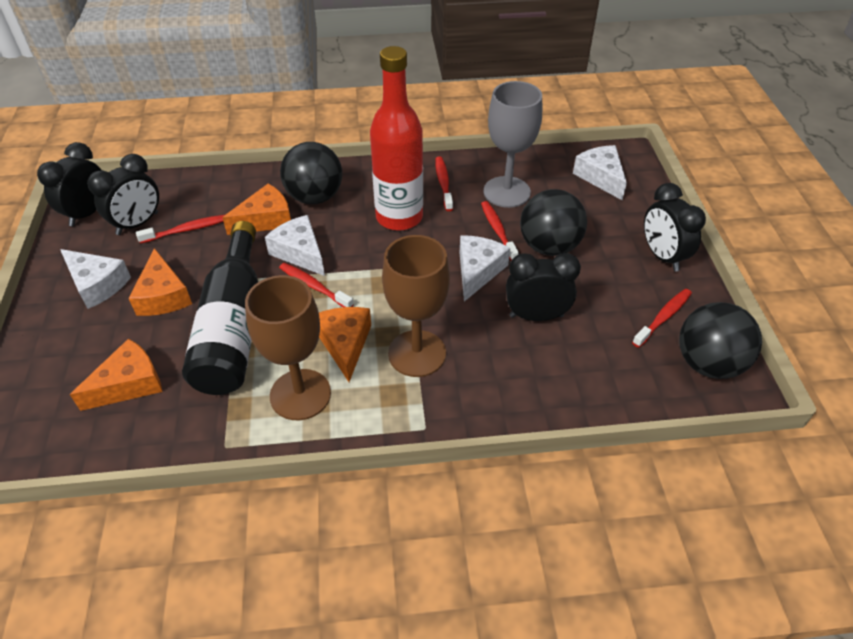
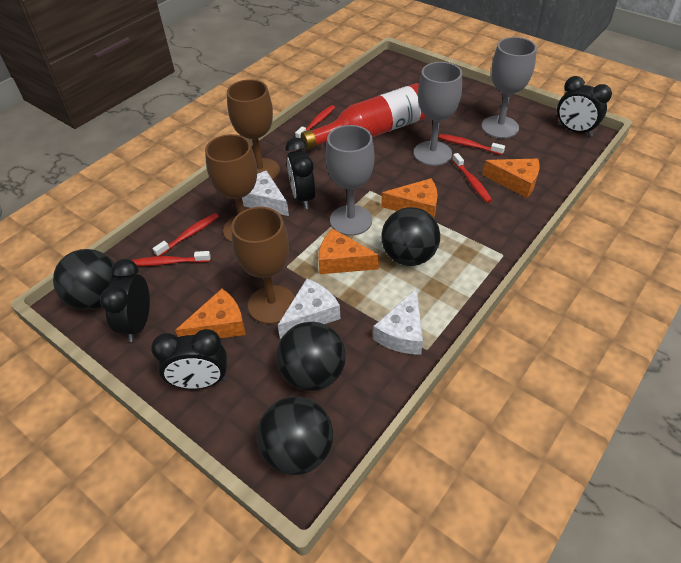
black ball: 3 -> 4
black bottle: 1 -> 0
brown goblet: 2 -> 3
grey goblet: 1 -> 3
white cheese: 4 -> 3

